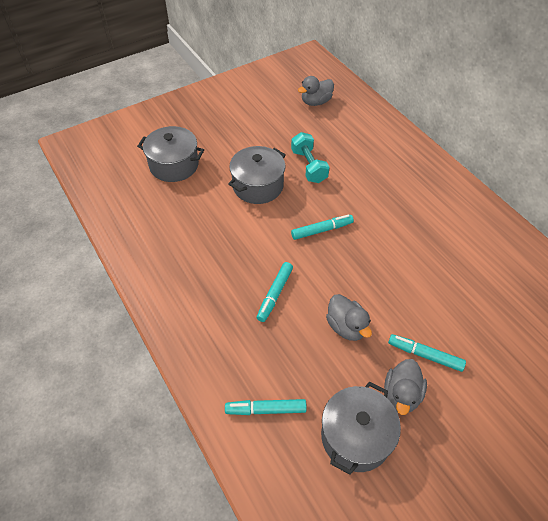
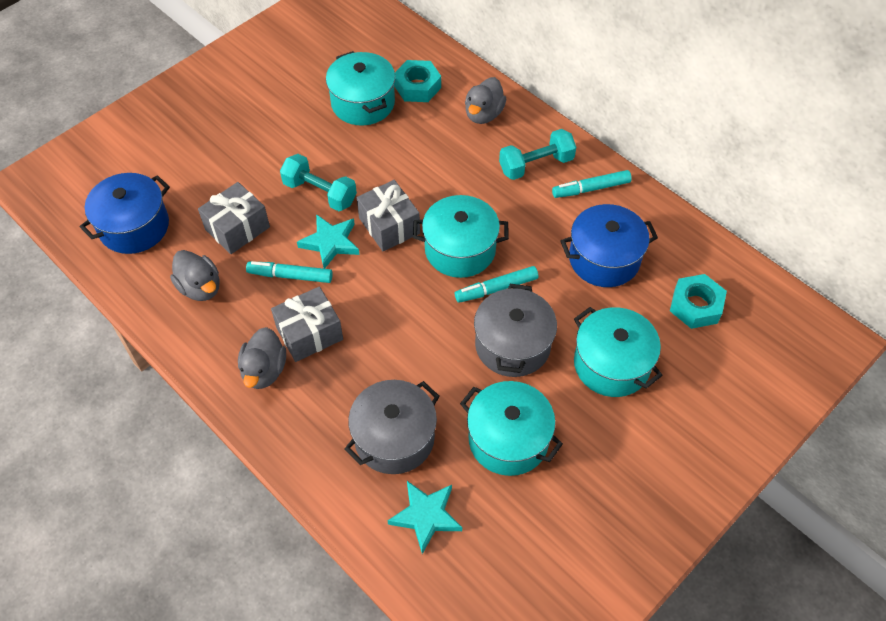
blue pot: 0 -> 2
grey gift: 0 -> 3
grey pot: 3 -> 2
turquoise dumbbell: 1 -> 2
turquoise marker: 4 -> 3
turquoise nut: 0 -> 2
turquoise pot: 0 -> 4
turquoise star: 0 -> 2

